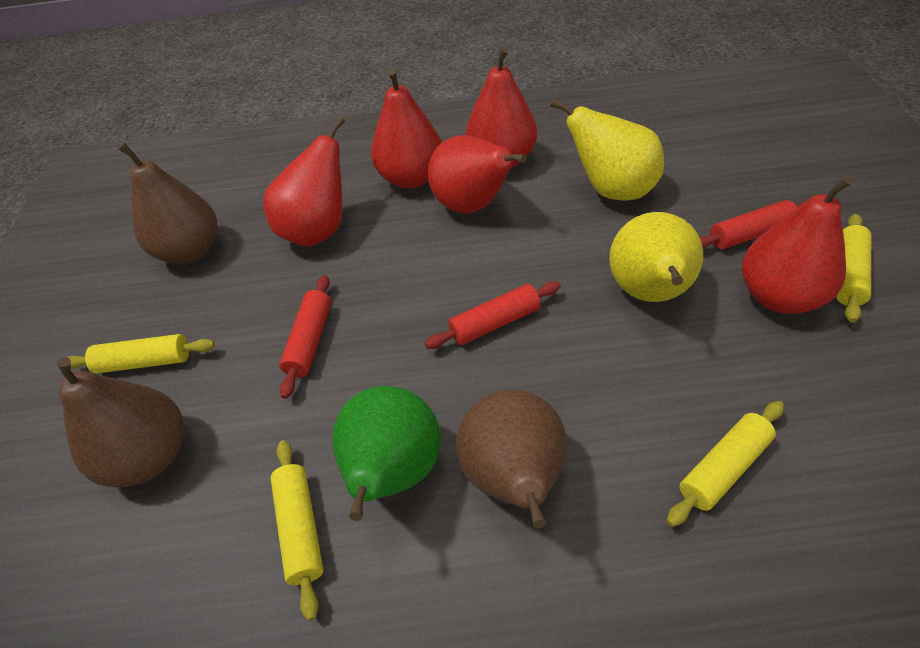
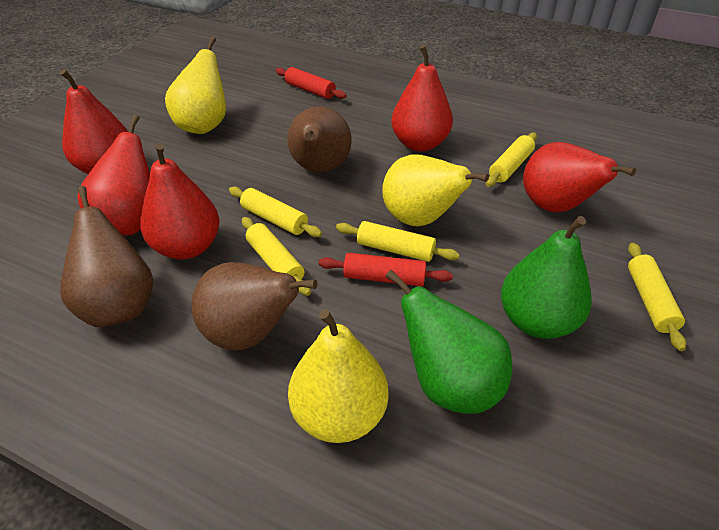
green pear: 1 -> 2
red rolling pin: 3 -> 2
yellow pear: 2 -> 3
yellow rolling pin: 4 -> 5

